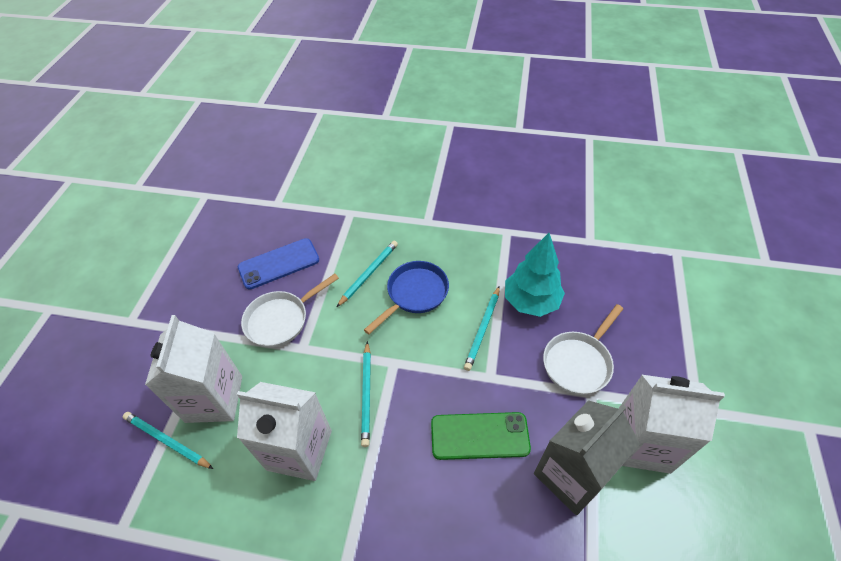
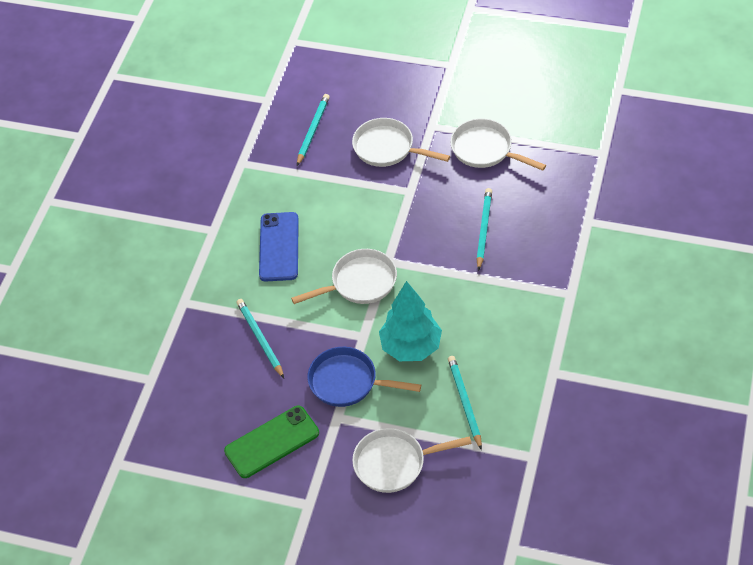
grey carton: 1 -> 0
white carton: 3 -> 0
white pan: 2 -> 4

